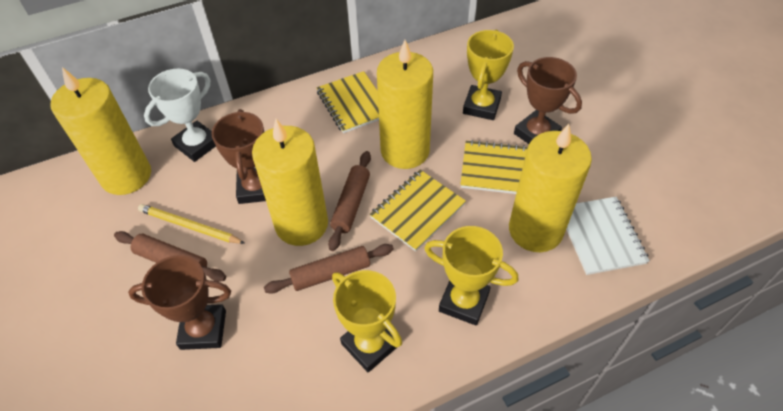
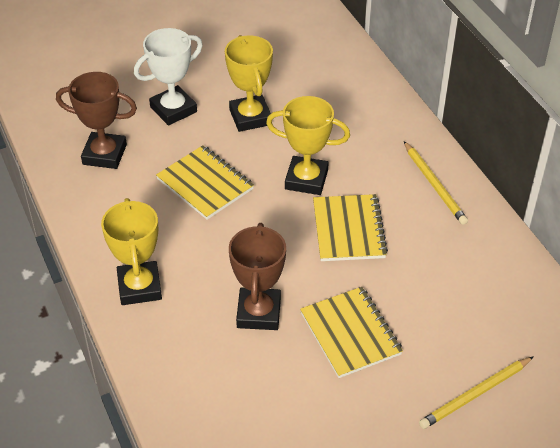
brown rolling pin: 3 -> 0
brown trophy: 3 -> 2
white notebook: 1 -> 0
yellow candle: 4 -> 0
yellow pencil: 1 -> 2

